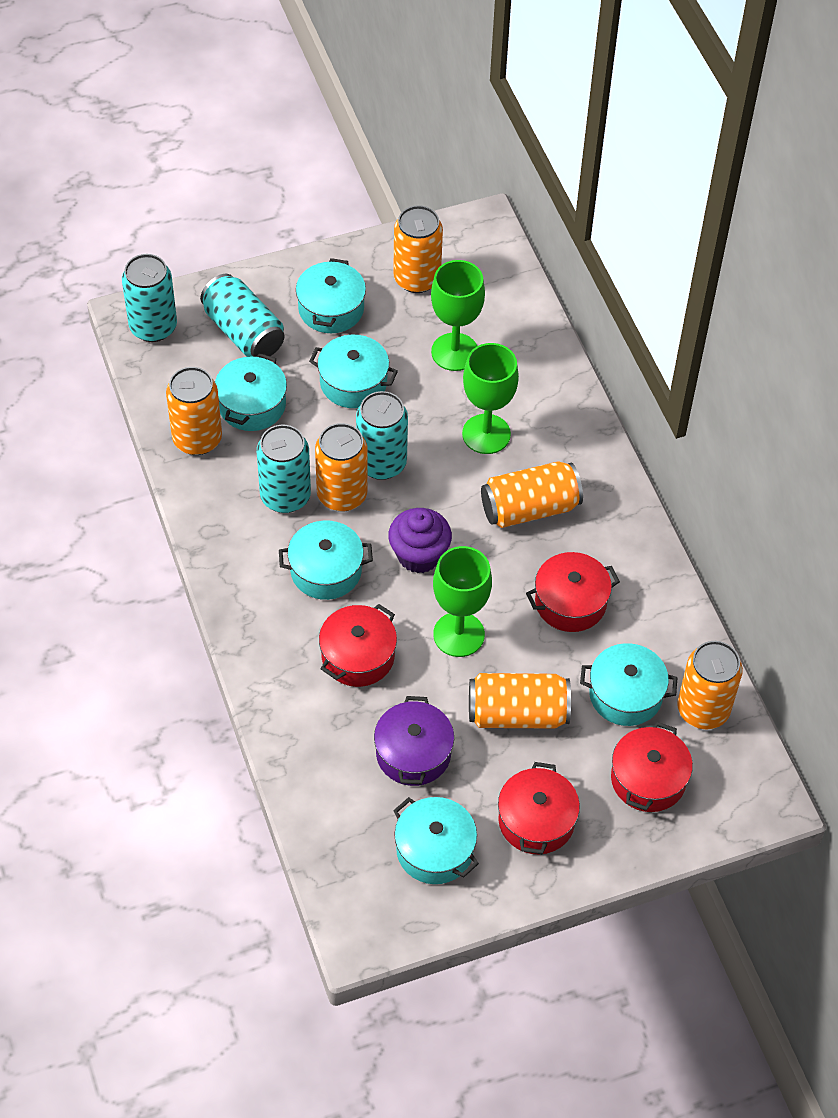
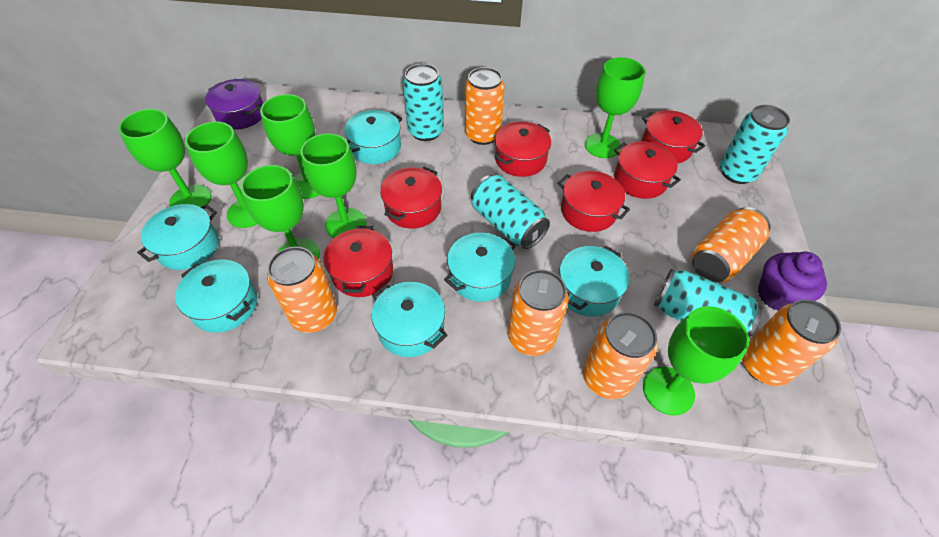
green goblet: 3 -> 7
red pot: 4 -> 6

